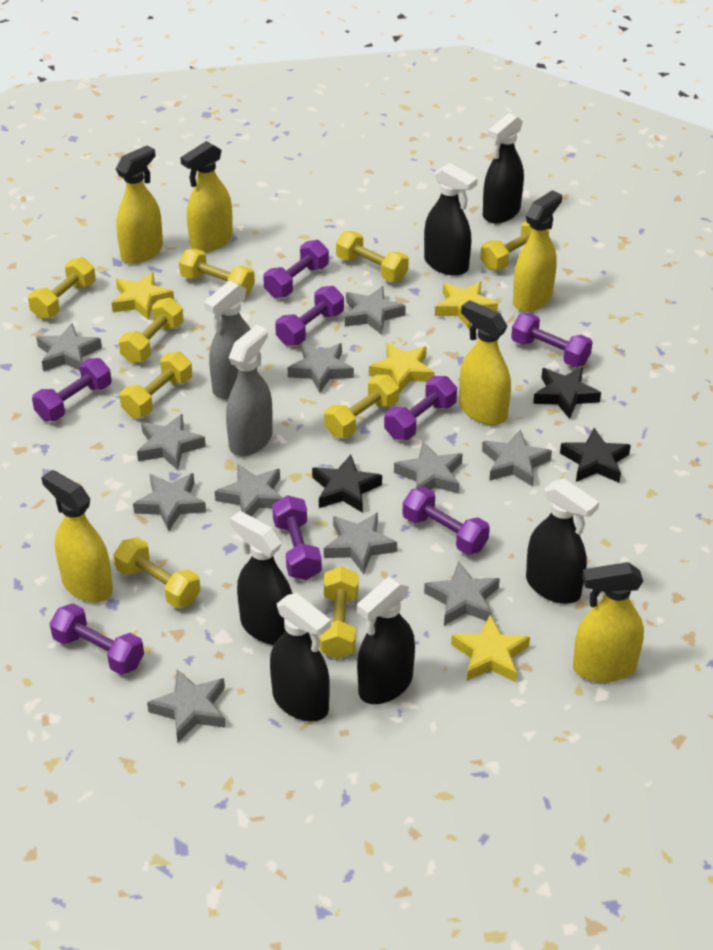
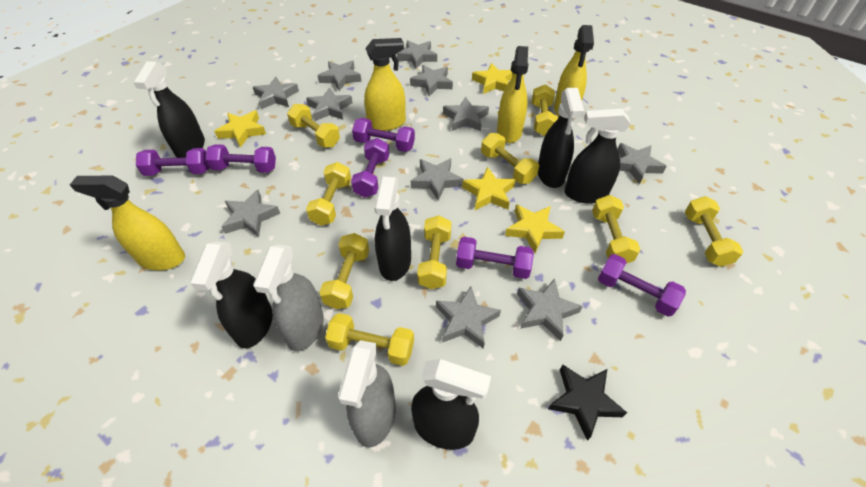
black star: 3 -> 1
purple dumbbell: 8 -> 6
yellow spray bottle: 6 -> 4

